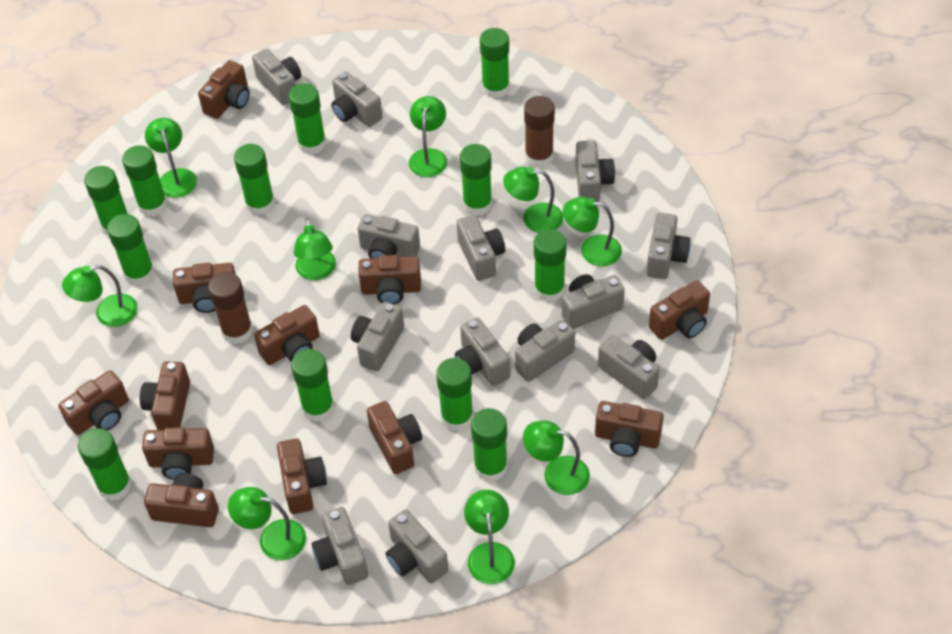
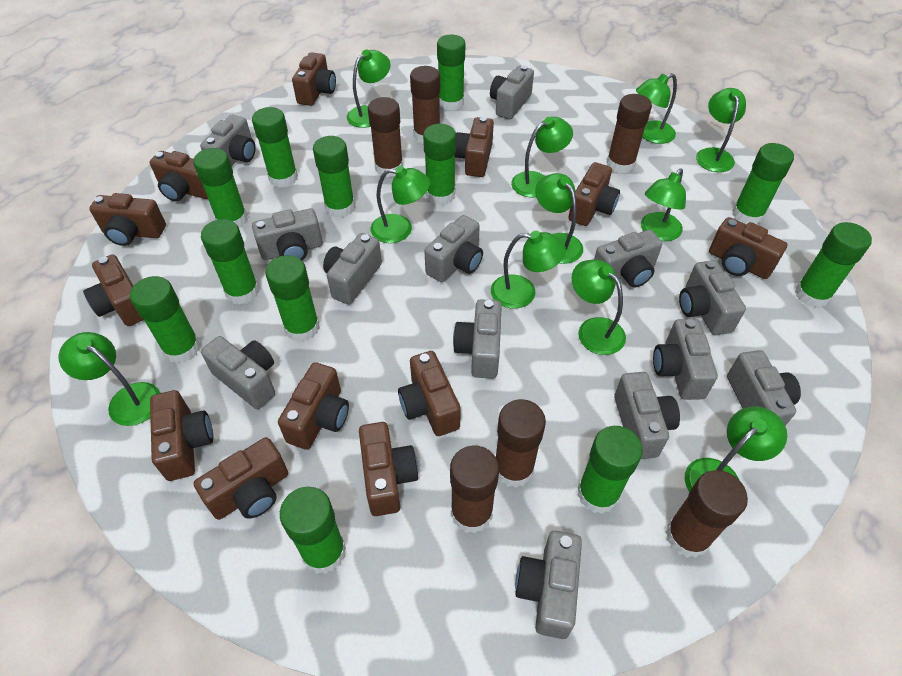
brown glue stick: 2 -> 6
green lamp: 9 -> 11

